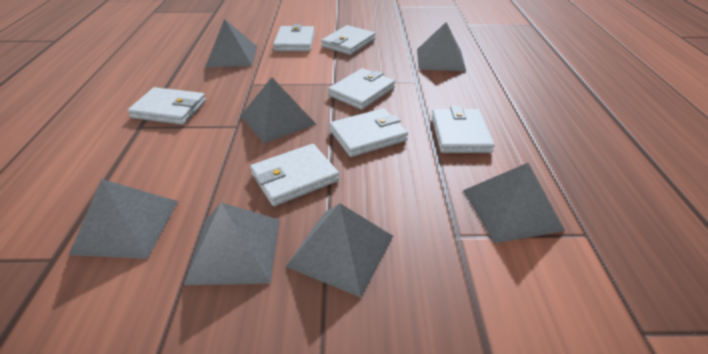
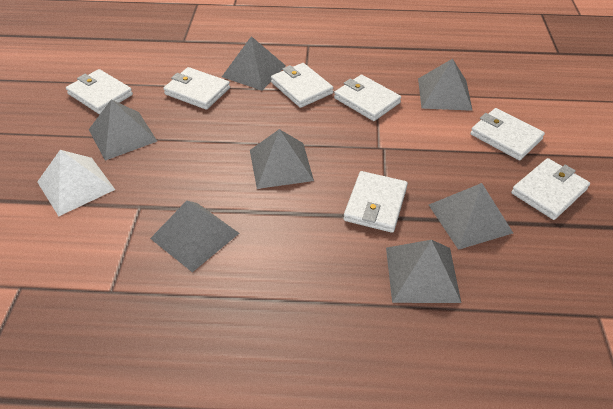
white pyramid: 0 -> 1

